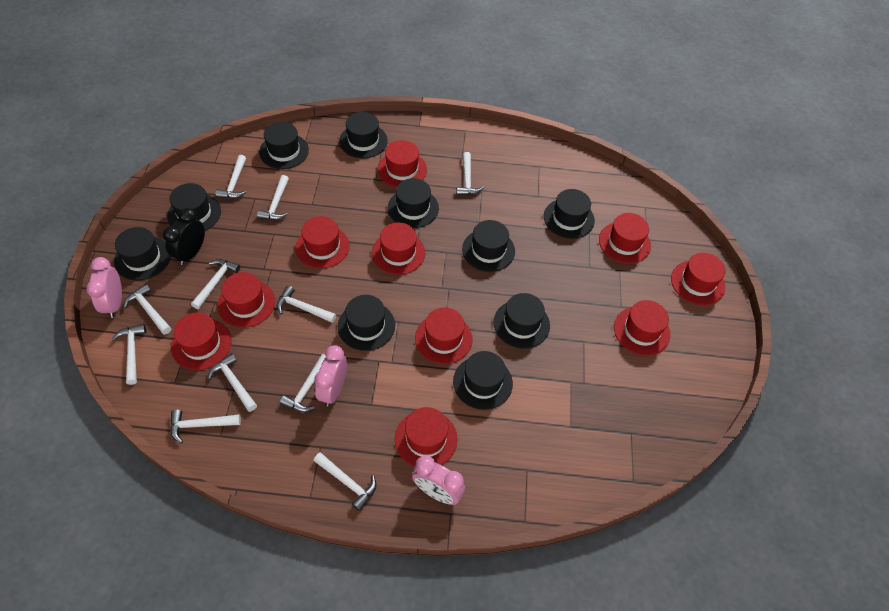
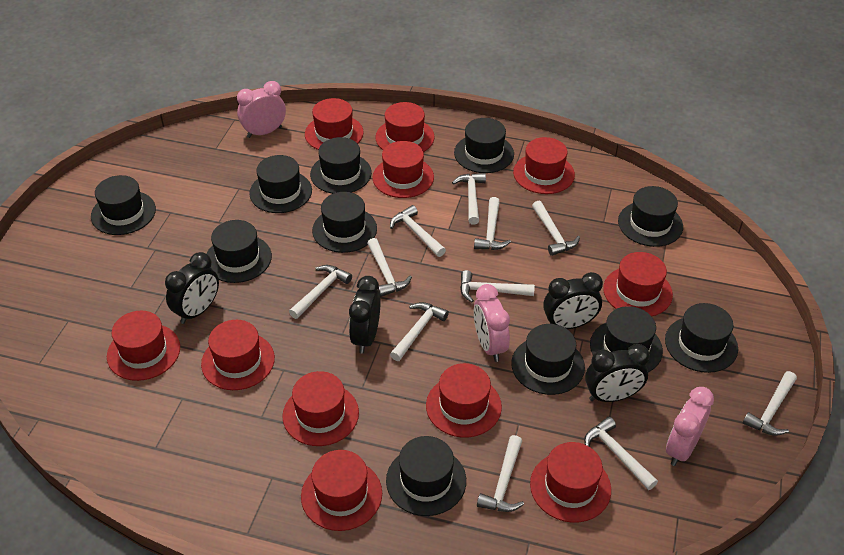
black clock: 1 -> 4
black hat: 10 -> 11
red hat: 10 -> 11

